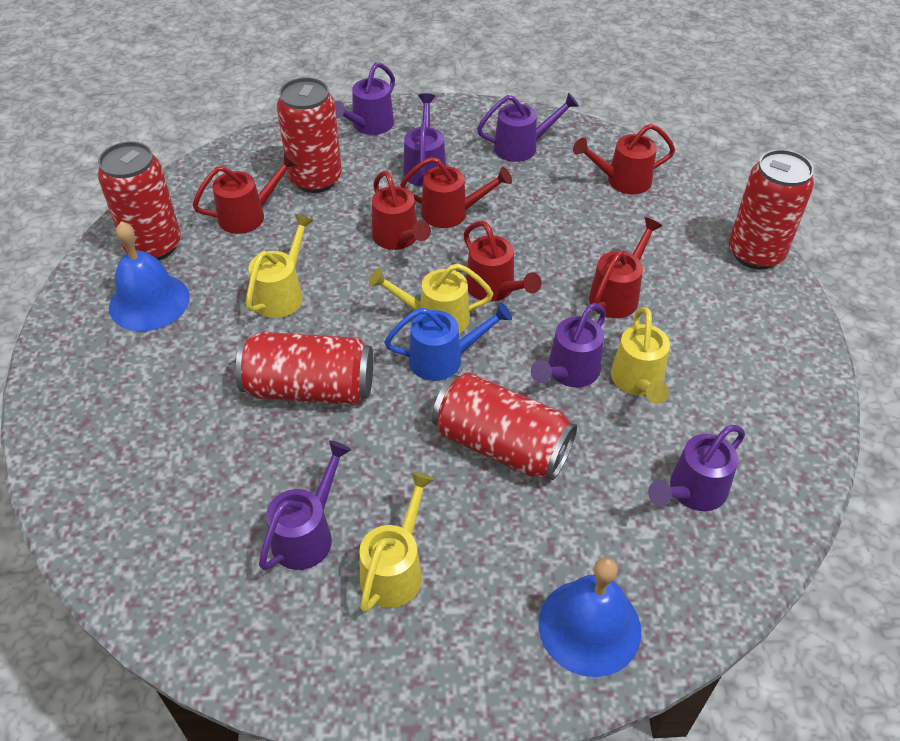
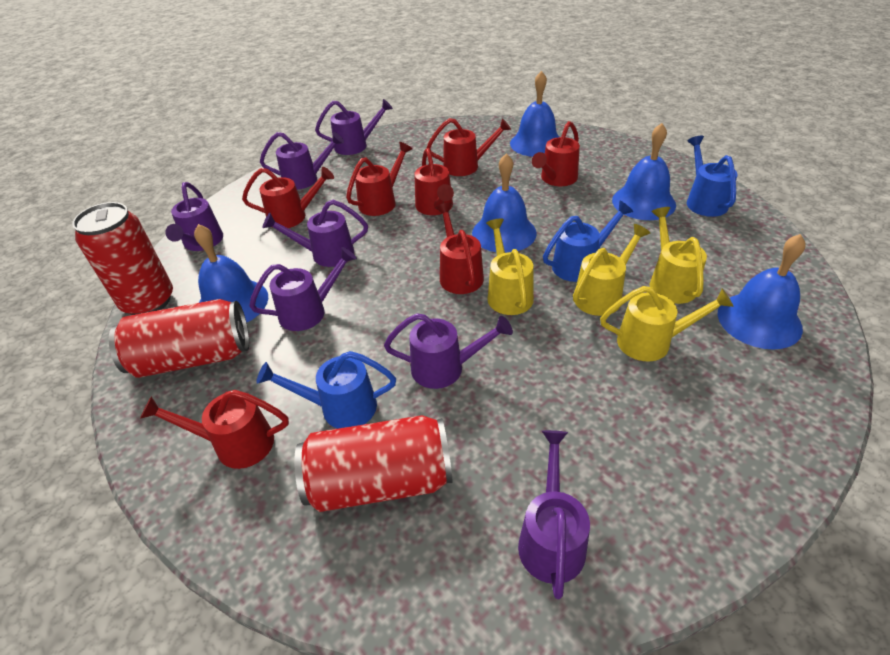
blue bell: 2 -> 5
blue watering can: 1 -> 3
purple watering can: 6 -> 7
red can: 5 -> 3
red watering can: 6 -> 7

